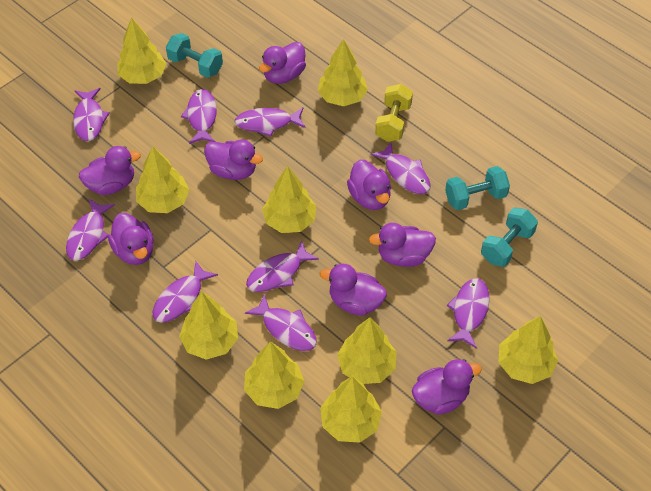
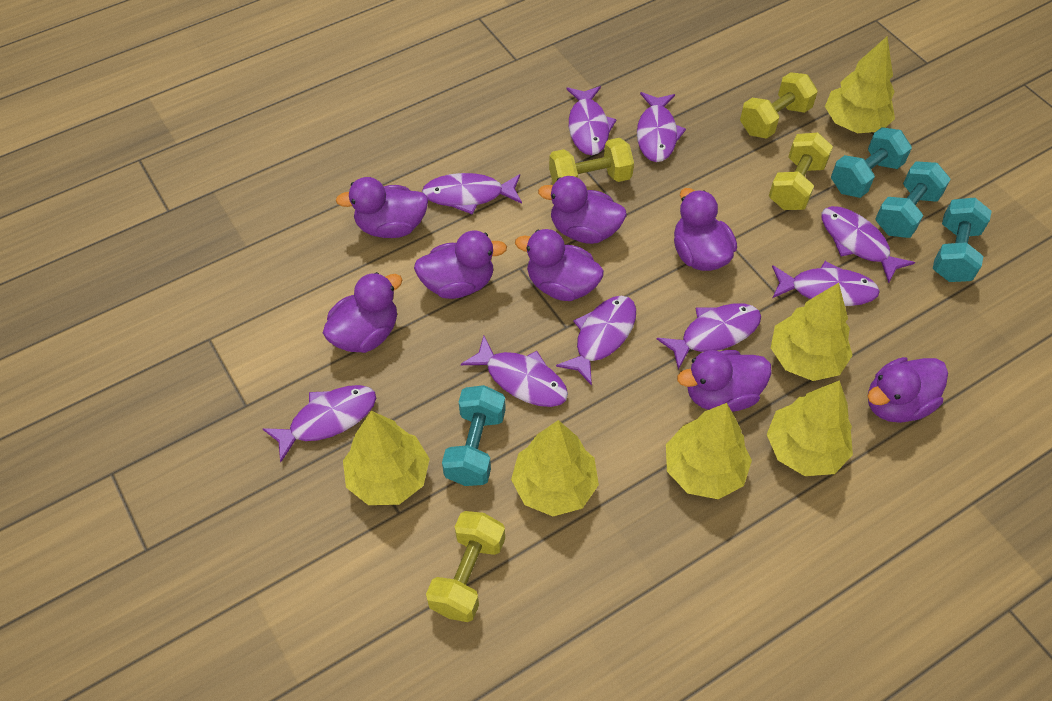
turquoise dumbbell: 3 -> 4
yellow dumbbell: 1 -> 4
yellow tree: 9 -> 6

